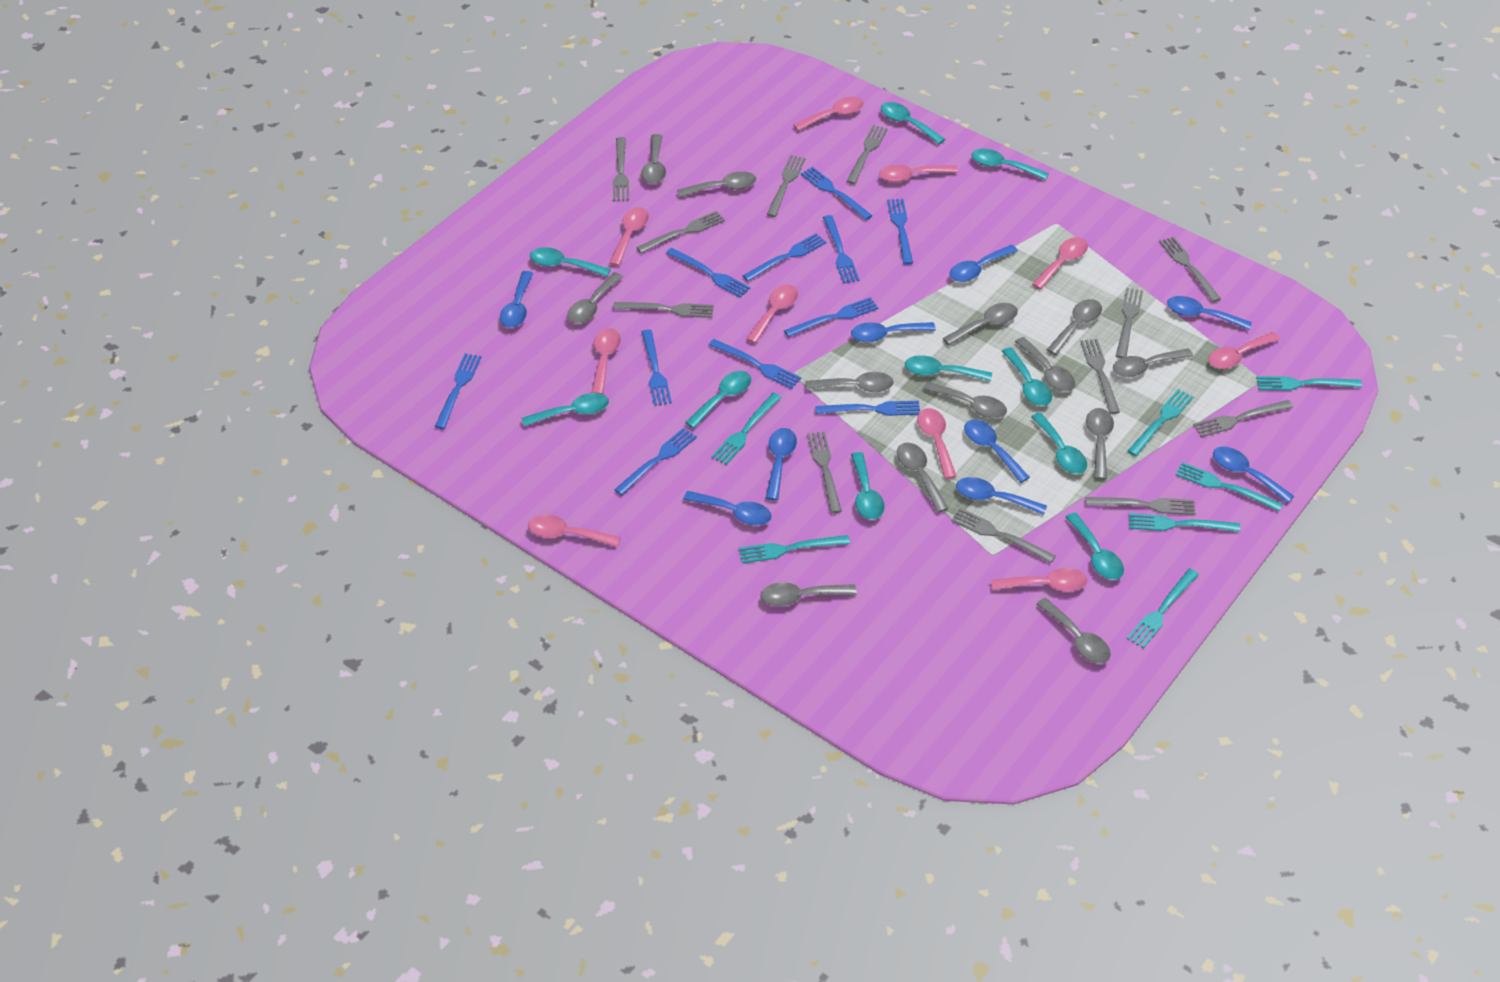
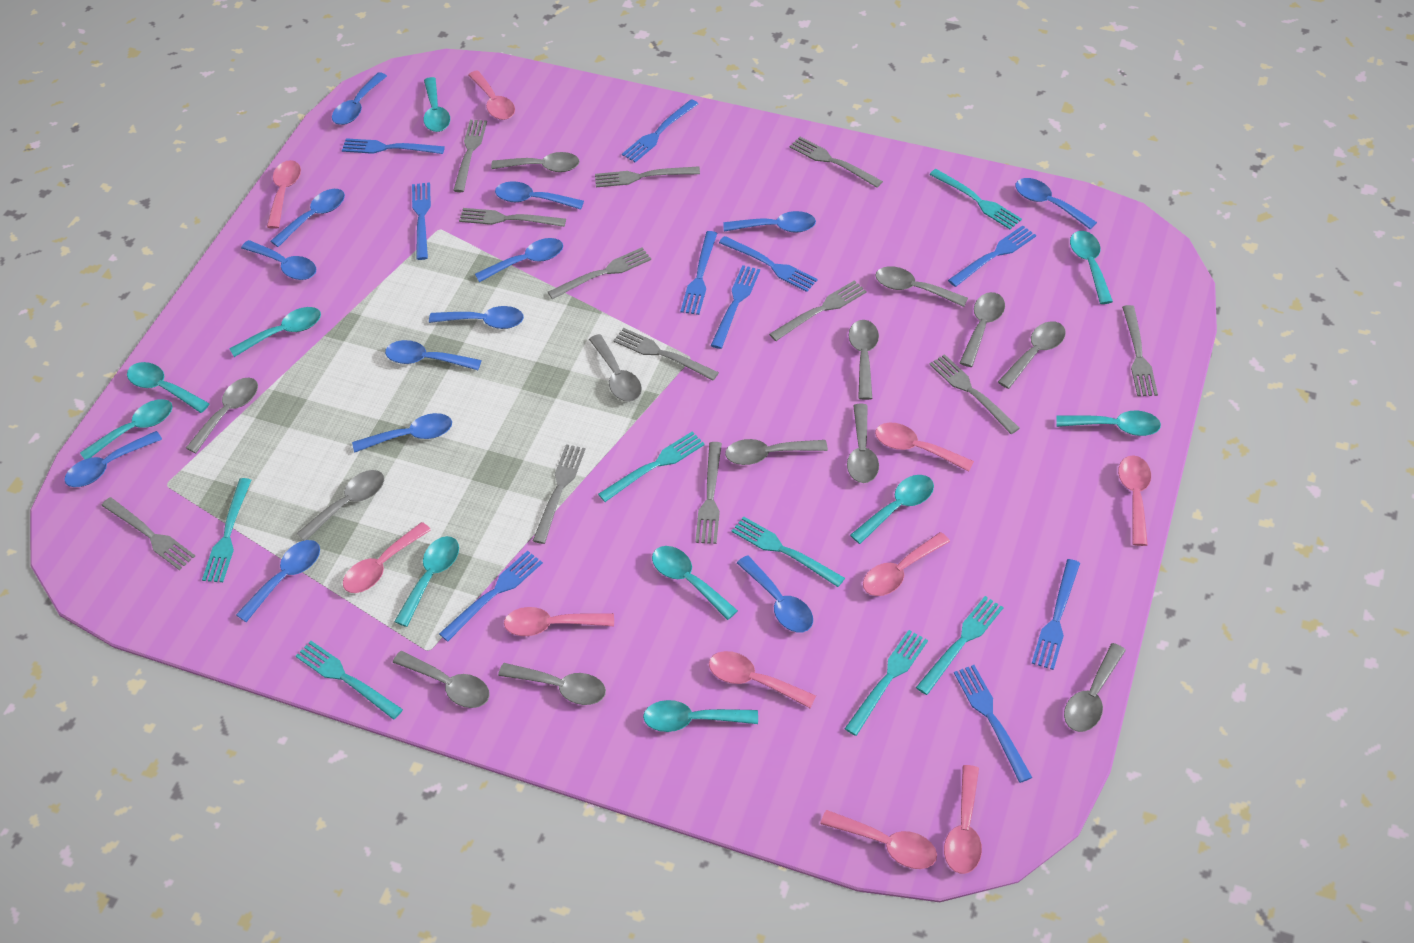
blue fork: 11 -> 10
blue spoon: 9 -> 13

